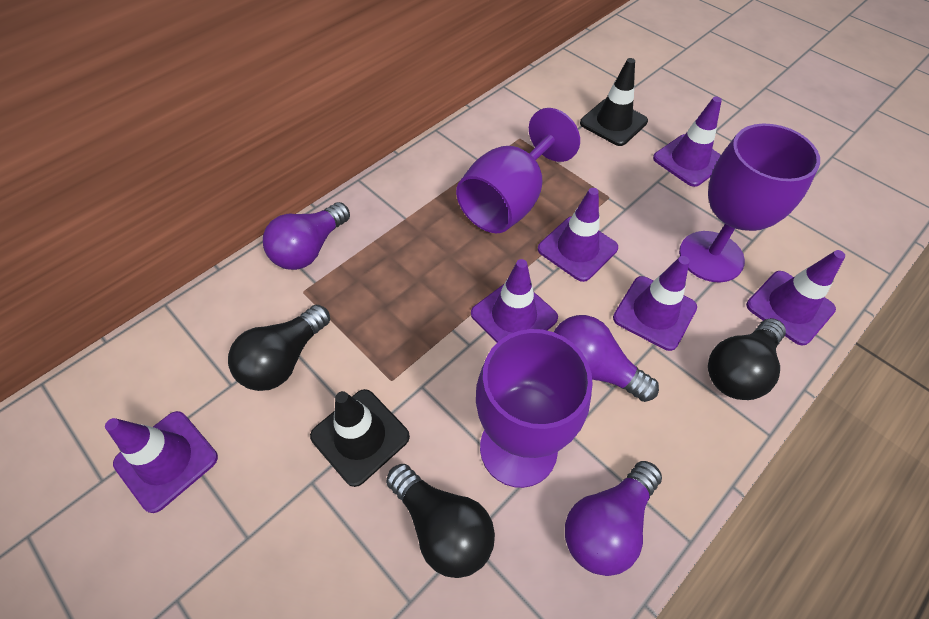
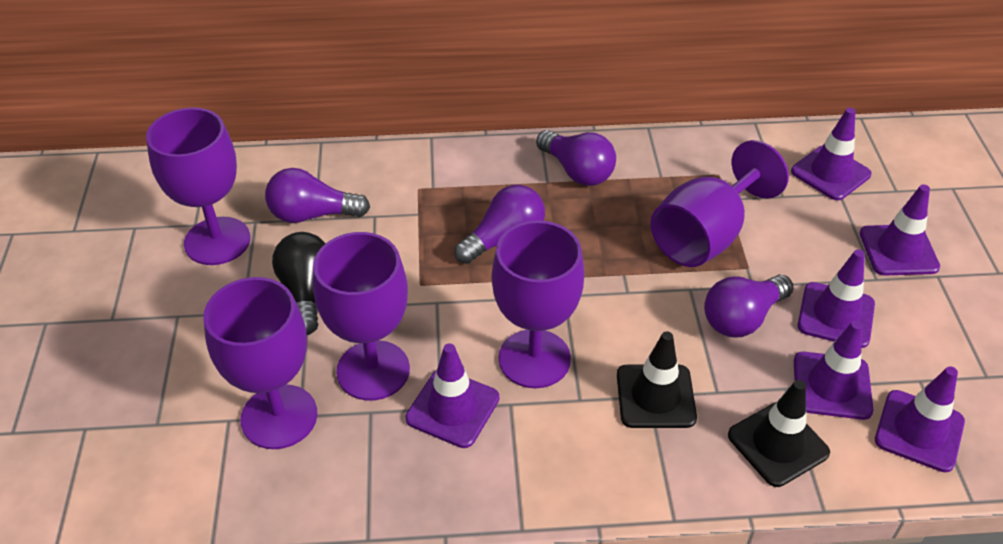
black light bulb: 3 -> 1
purple goblet: 3 -> 5
purple light bulb: 3 -> 4

